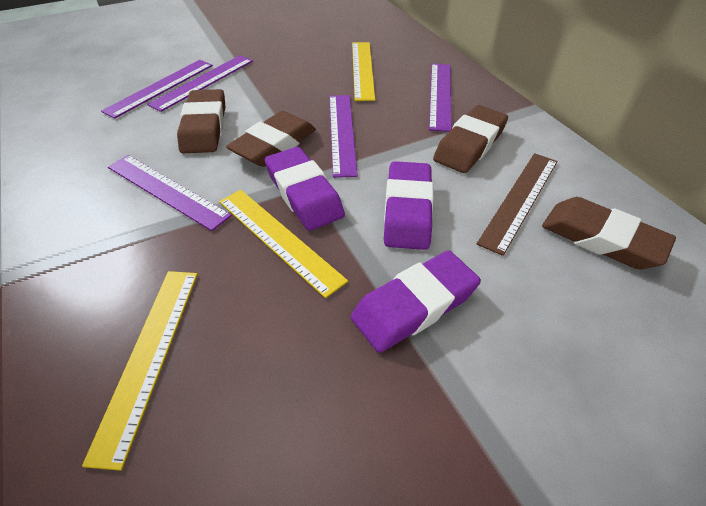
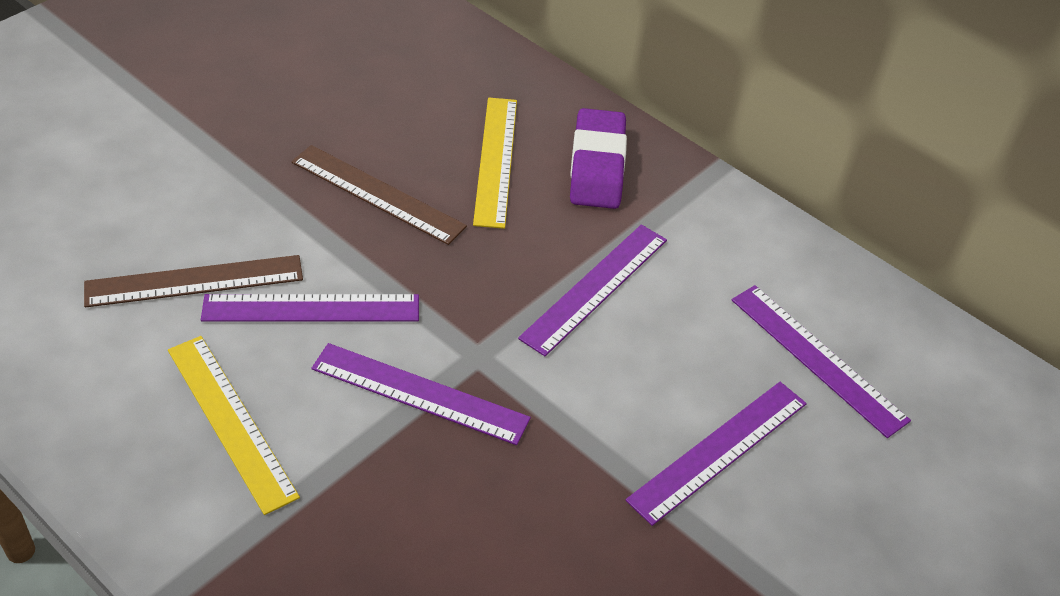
brown eraser: 4 -> 0
brown ruler: 1 -> 2
purple eraser: 3 -> 1
yellow ruler: 3 -> 2

